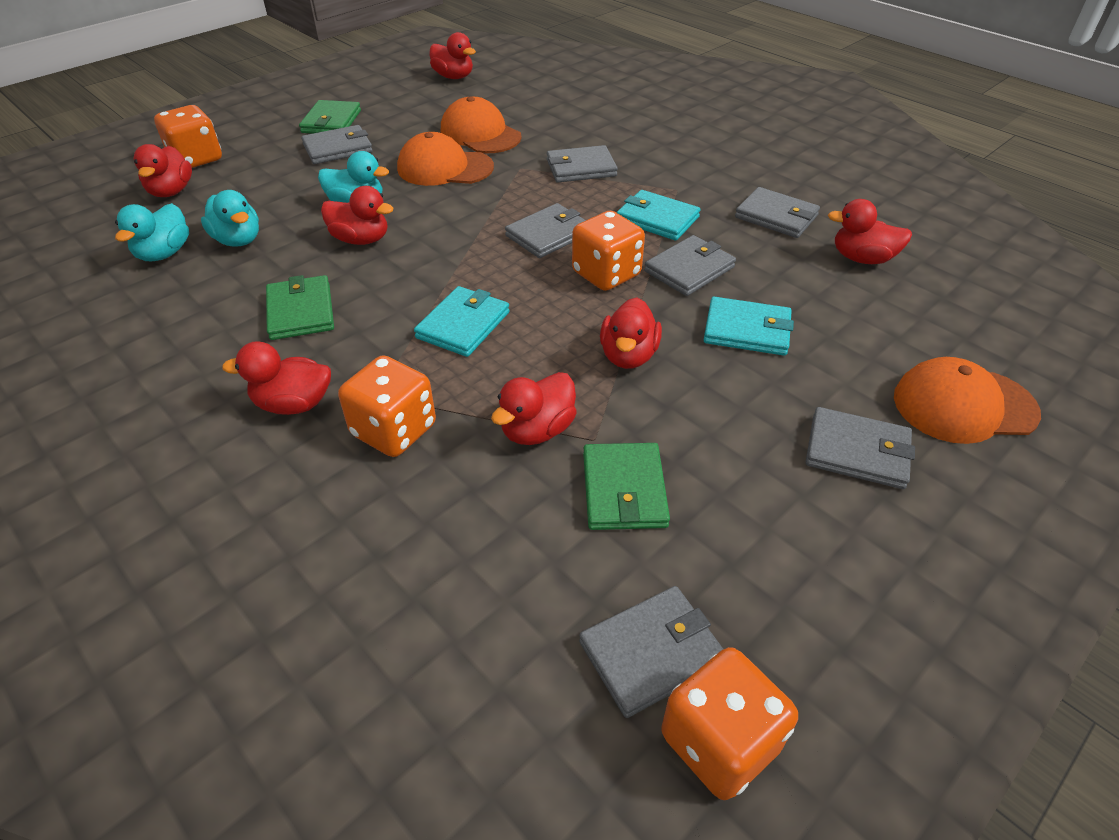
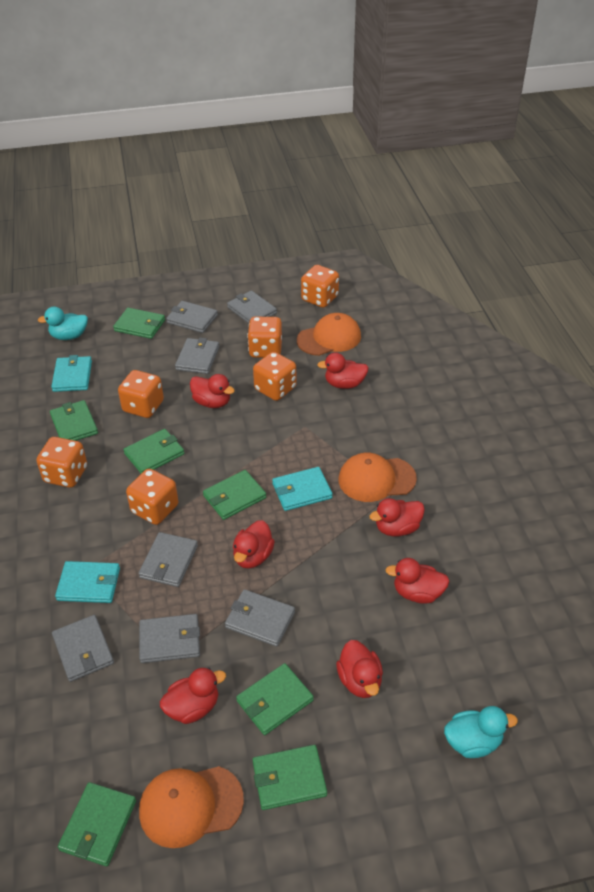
green wallet: 3 -> 7
orange dice: 4 -> 6
turquoise duck: 3 -> 2

